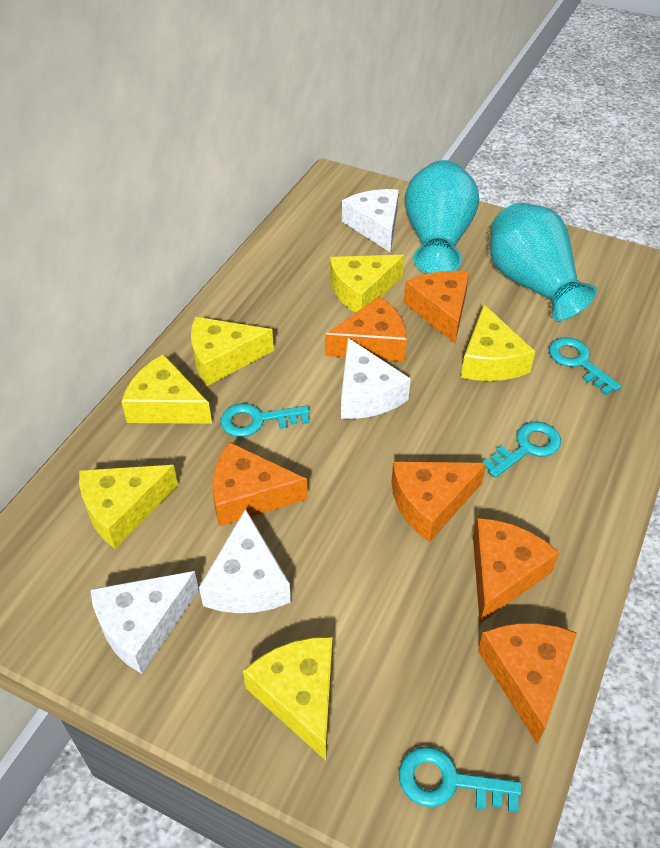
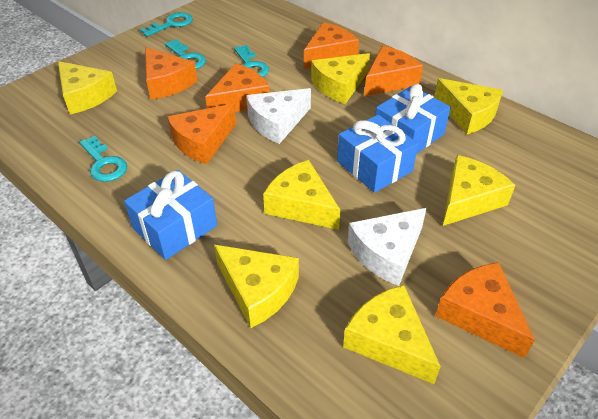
blue gift: 0 -> 3
turquoise vase: 2 -> 0
white cheese: 4 -> 2
yellow cheese: 6 -> 7

